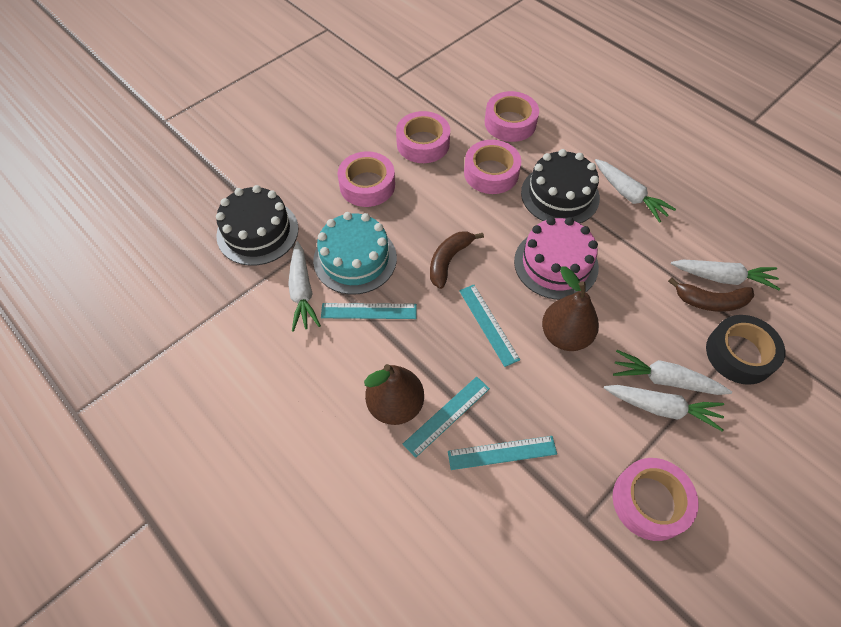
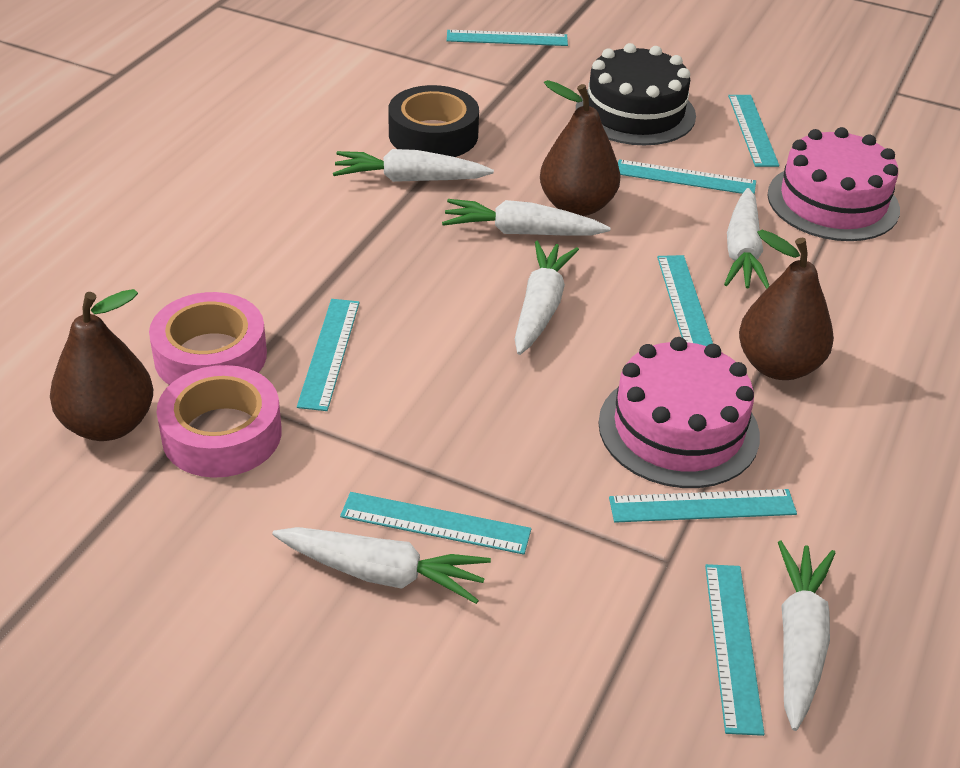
black cake: 2 -> 1
brown banana: 2 -> 0
brown pear: 2 -> 3
pink cake: 1 -> 2
pink tape: 5 -> 2
turquoise cake: 1 -> 0
turquoise ruler: 4 -> 8
white carrot: 5 -> 6

